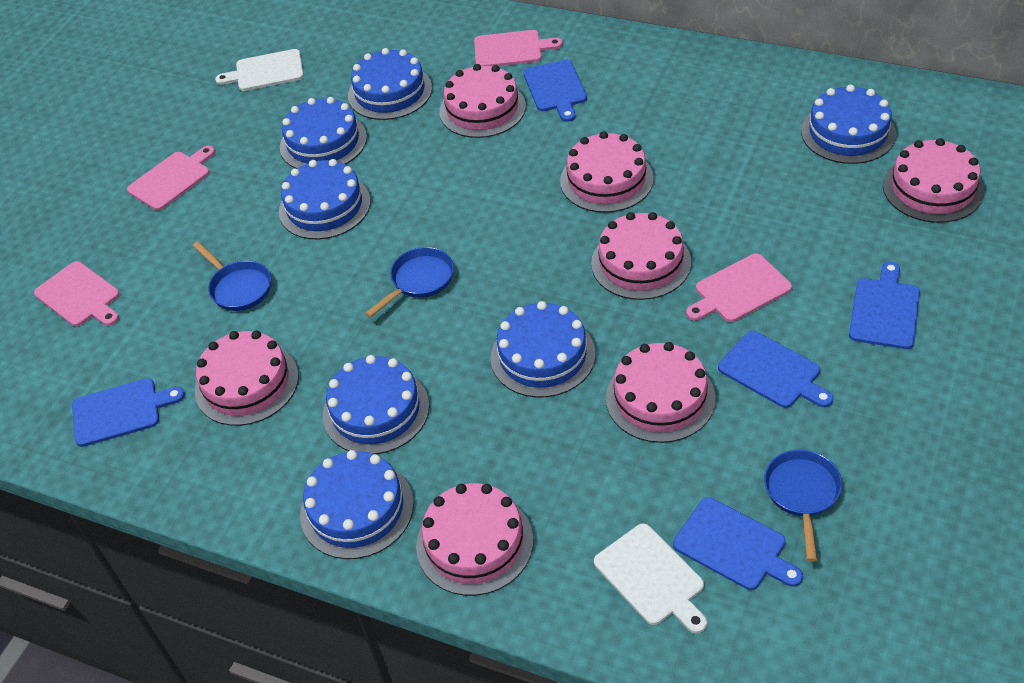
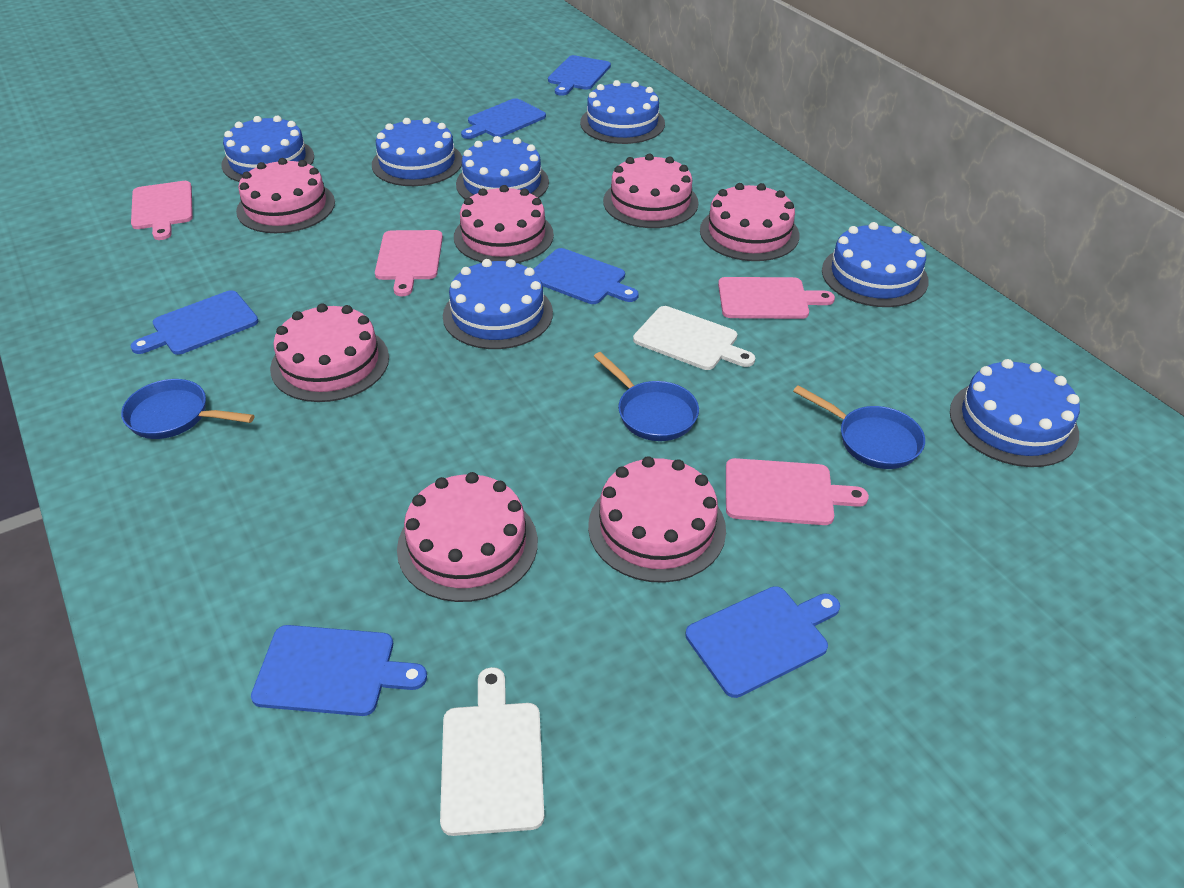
blue cutting board: 5 -> 6

